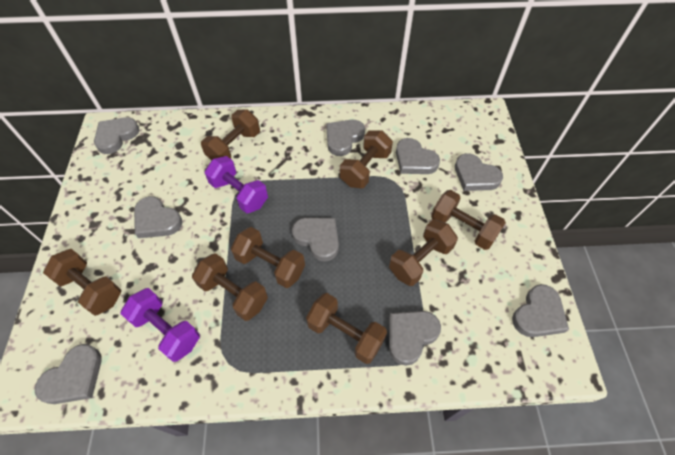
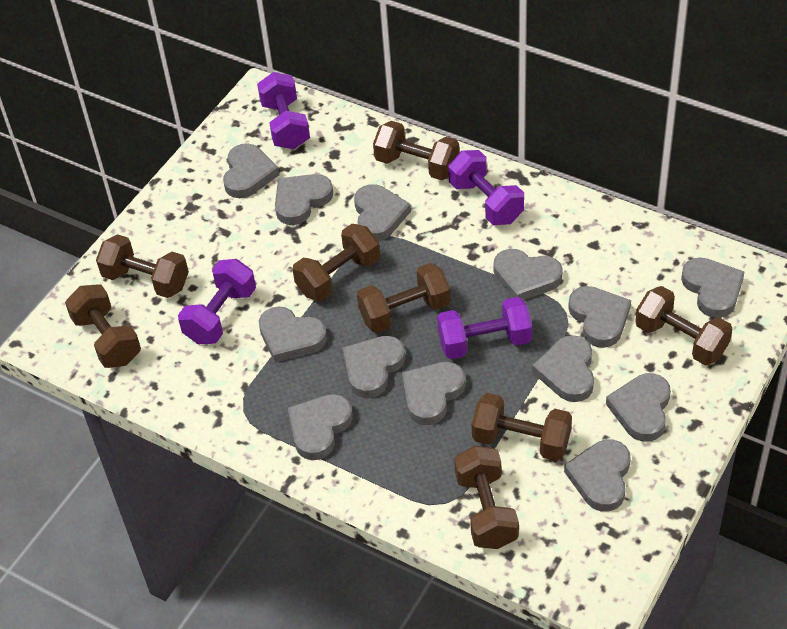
grey heart: 9 -> 13
purple dumbbell: 2 -> 4

